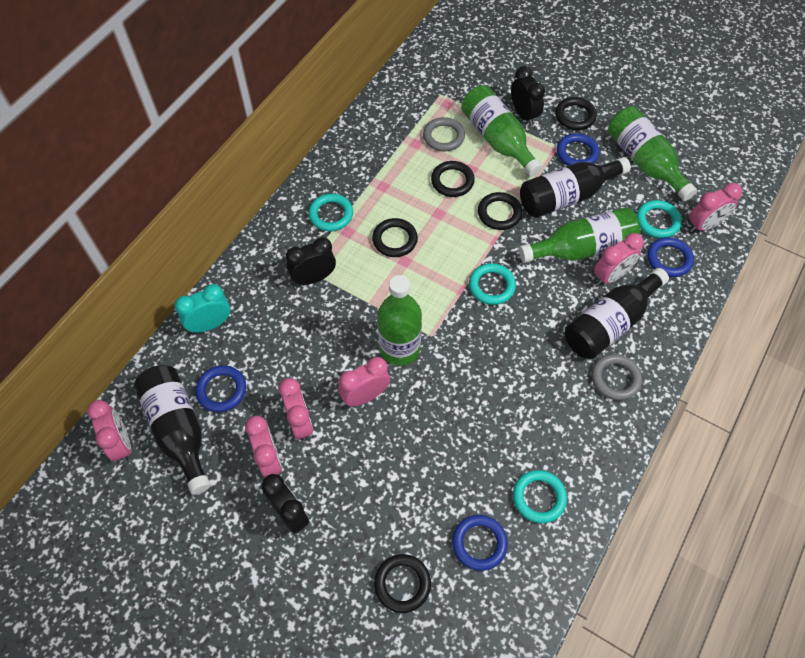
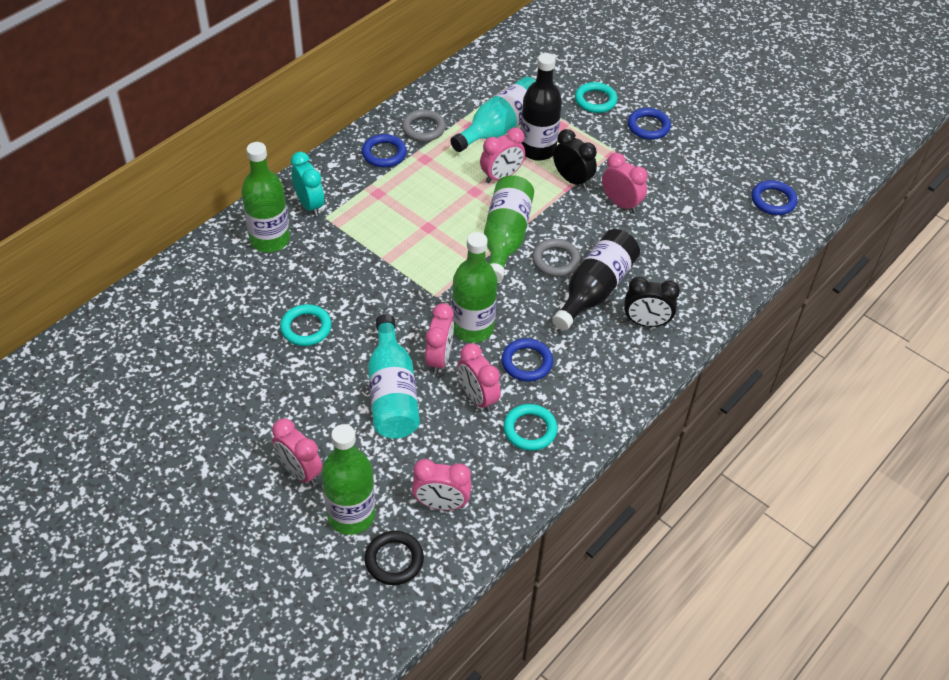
black bottle: 3 -> 2
black clock: 3 -> 2
black ring: 5 -> 1
turquoise bottle: 0 -> 2
turquoise ring: 4 -> 3

